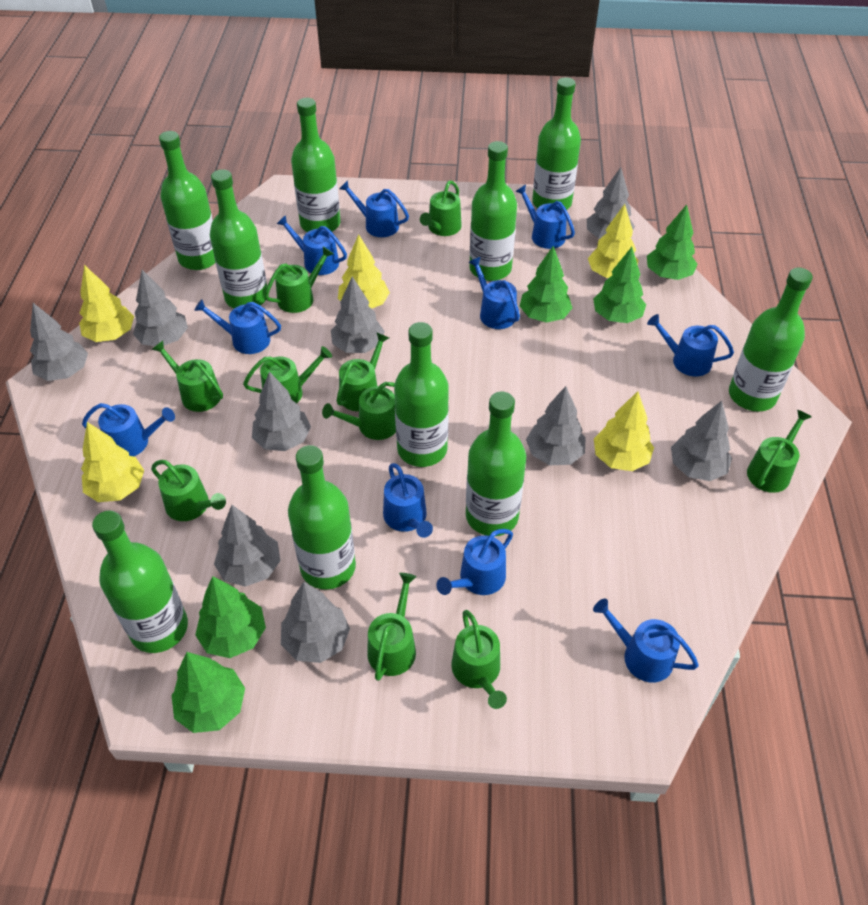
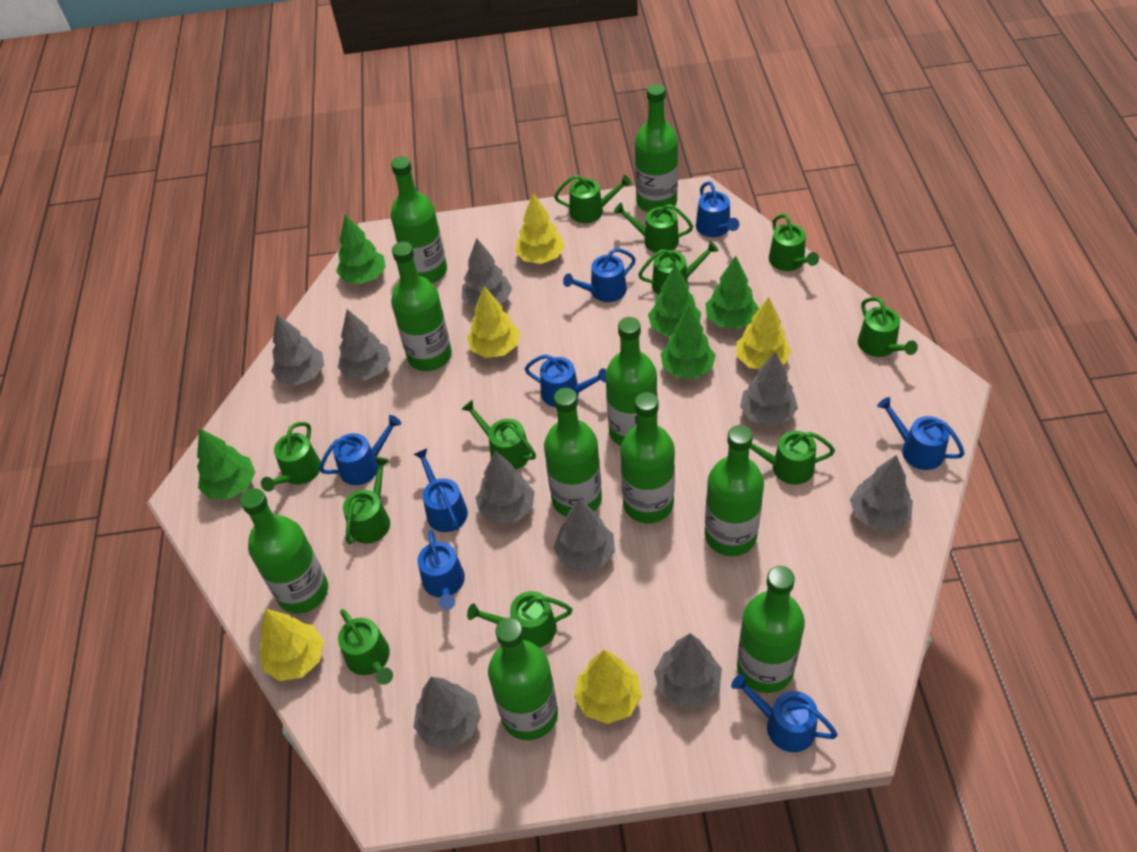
blue watering can: 10 -> 8
green watering can: 10 -> 11

